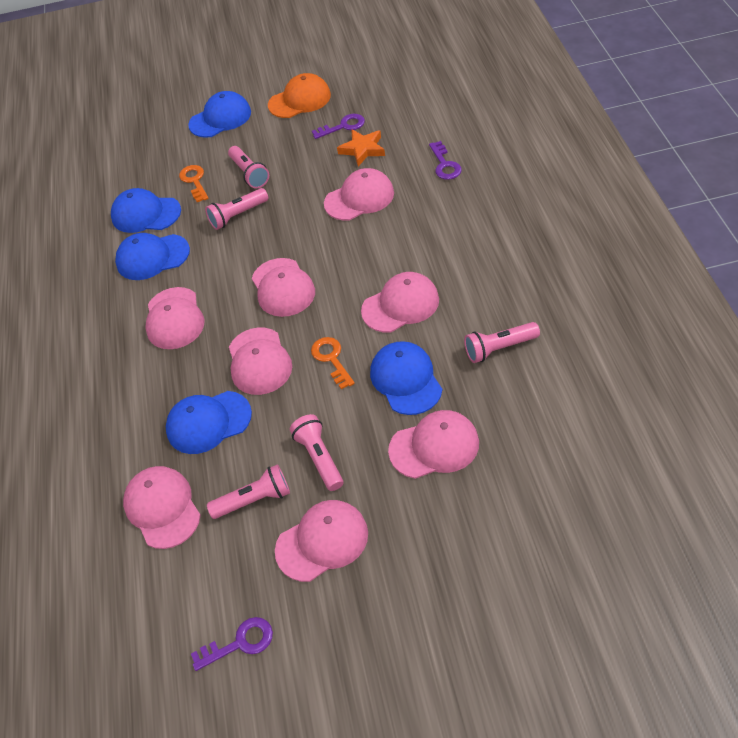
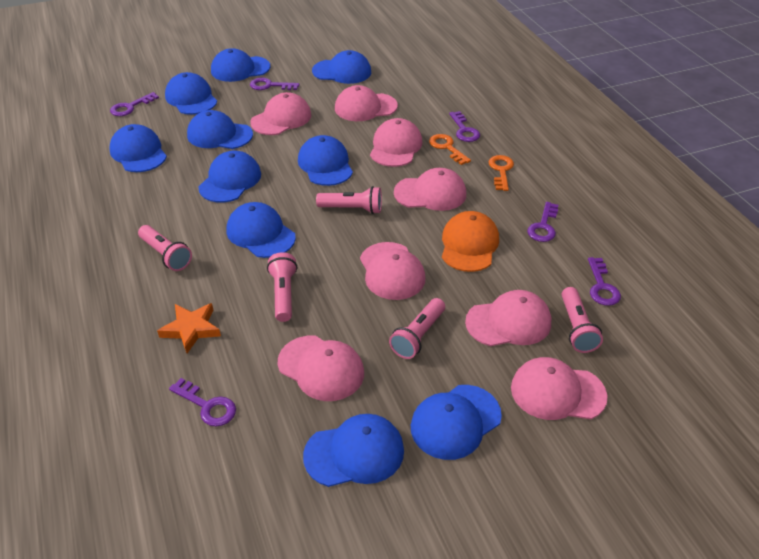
blue cap: 5 -> 10
purple key: 3 -> 6

